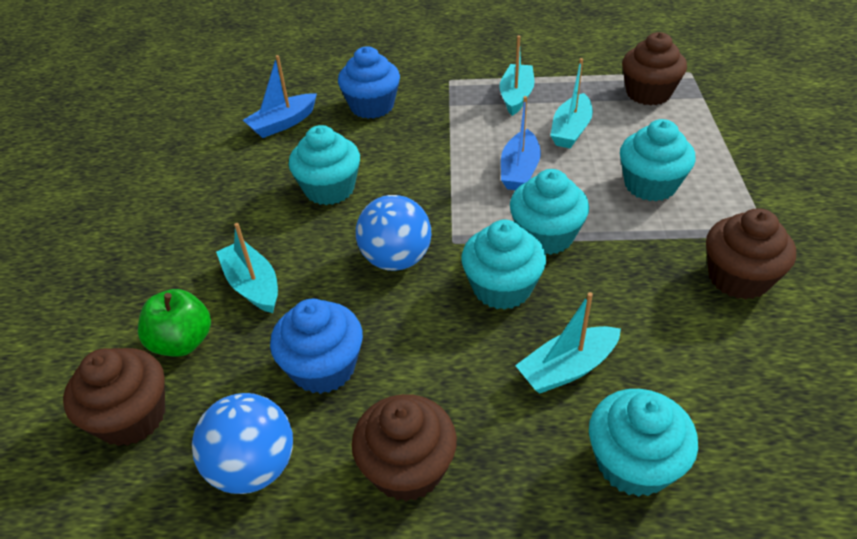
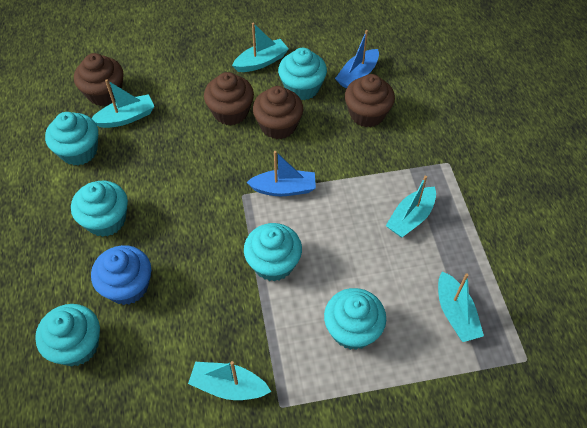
blue ball: 2 -> 0
blue cupcake: 2 -> 1
green apple: 1 -> 0
turquoise boat: 4 -> 5
turquoise cupcake: 5 -> 6

